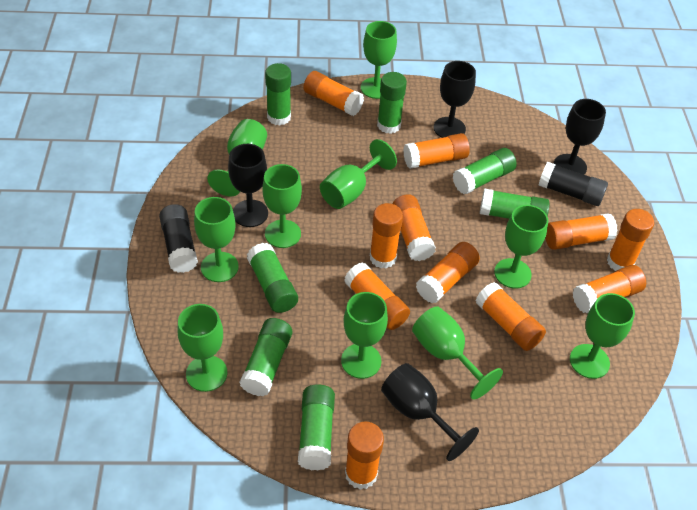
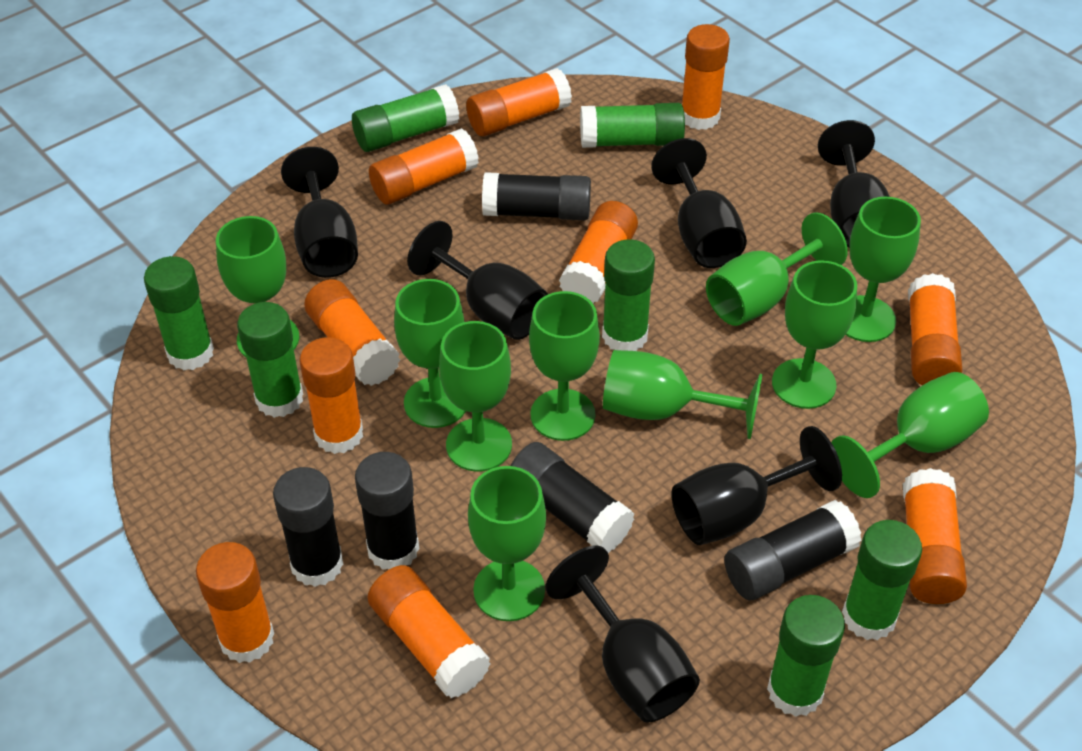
black glue stick: 2 -> 5
black goblet: 4 -> 6
orange glue stick: 11 -> 10

